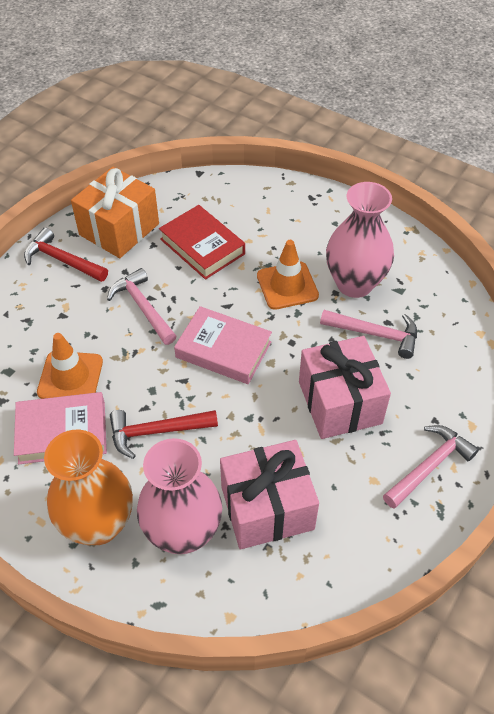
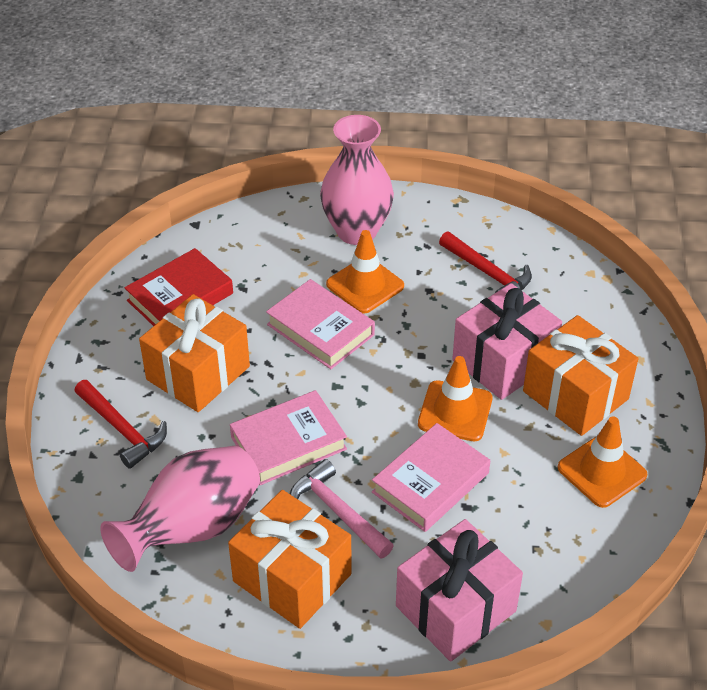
orange gift: 1 -> 3
orange traffic cone: 2 -> 3
orange vase: 1 -> 0
pink book: 2 -> 3
pink hammer: 3 -> 1

